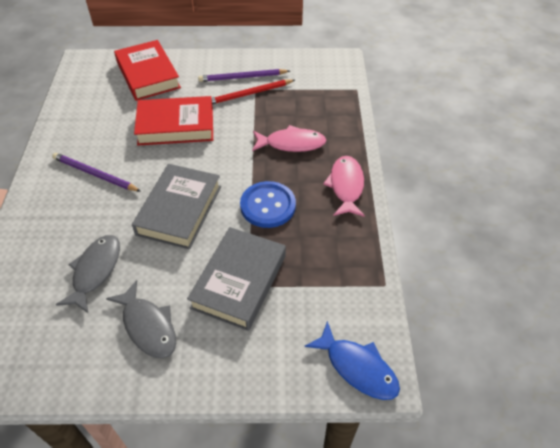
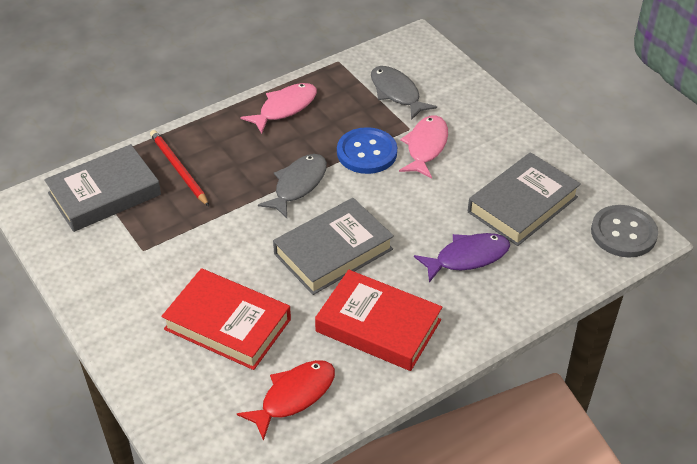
blue fish: 1 -> 0
grey book: 2 -> 3
grey button: 0 -> 1
purple fish: 0 -> 1
purple pencil: 2 -> 0
red fish: 0 -> 1

